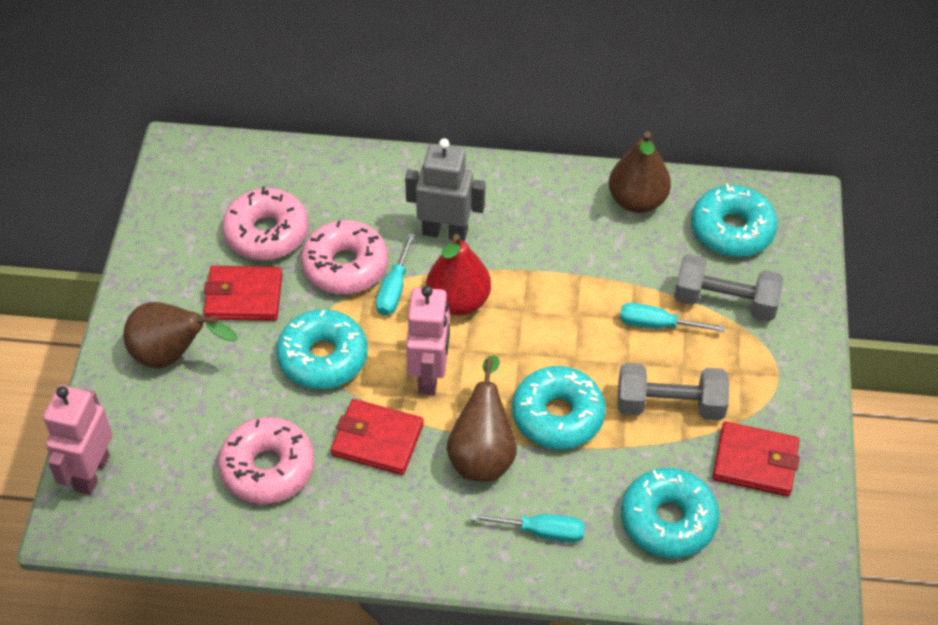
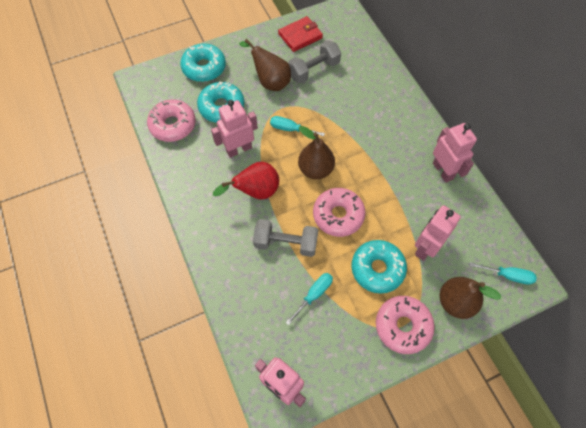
grey robot: 1 -> 0
pink robot: 2 -> 4
red wallet: 3 -> 1
turquoise donut: 4 -> 3

